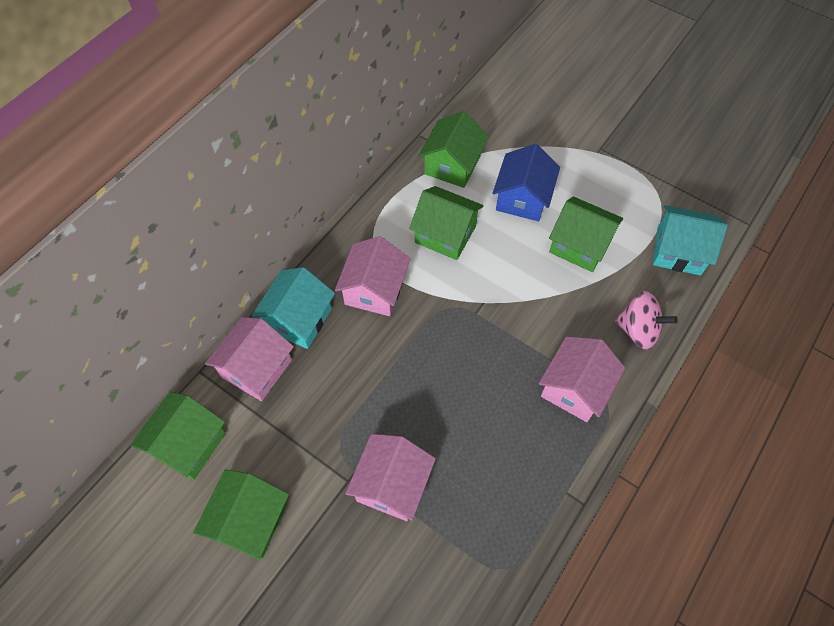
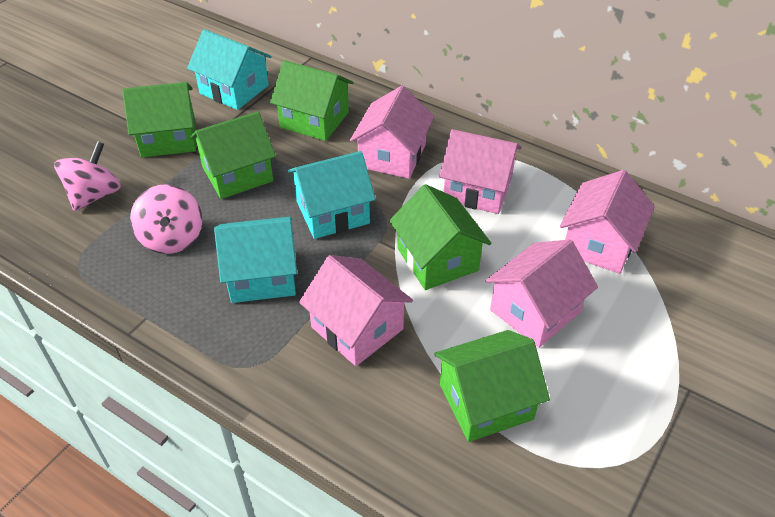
blue house: 1 -> 0
pink house: 4 -> 5
pink spinning top: 1 -> 2
turquoise house: 2 -> 3

